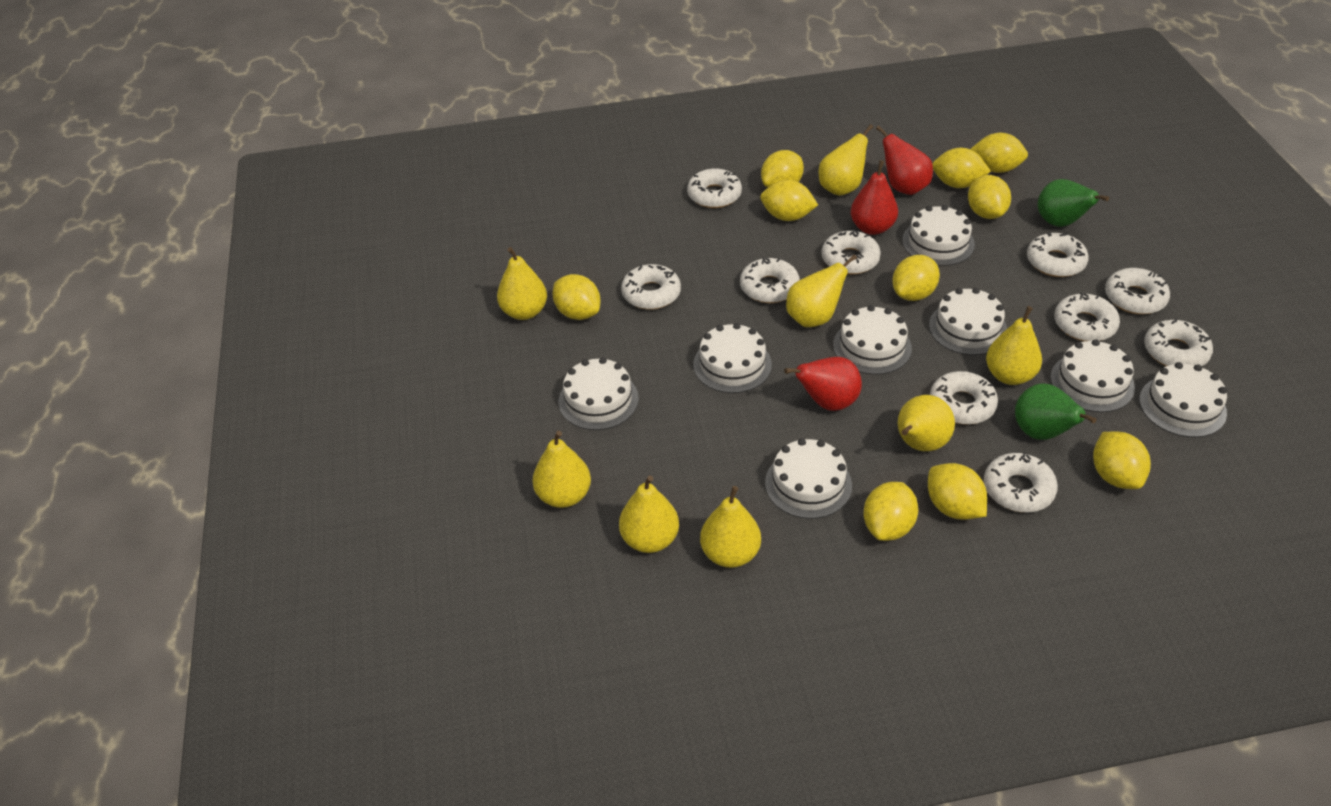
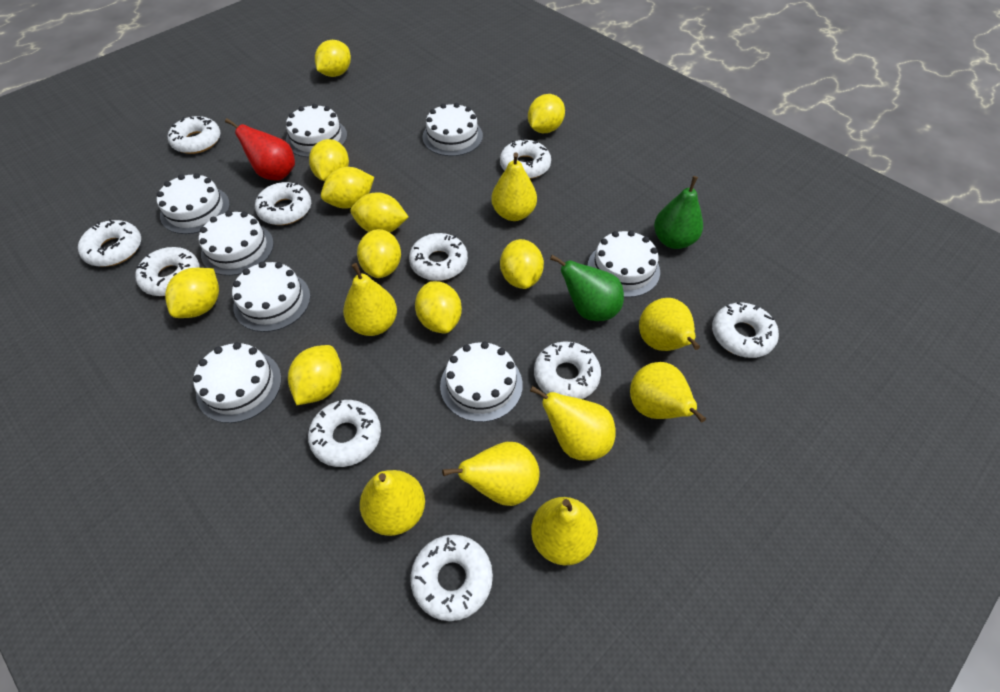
red pear: 3 -> 1

